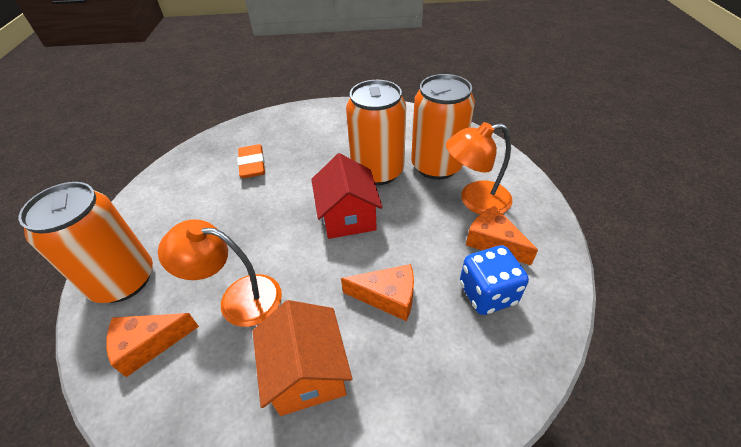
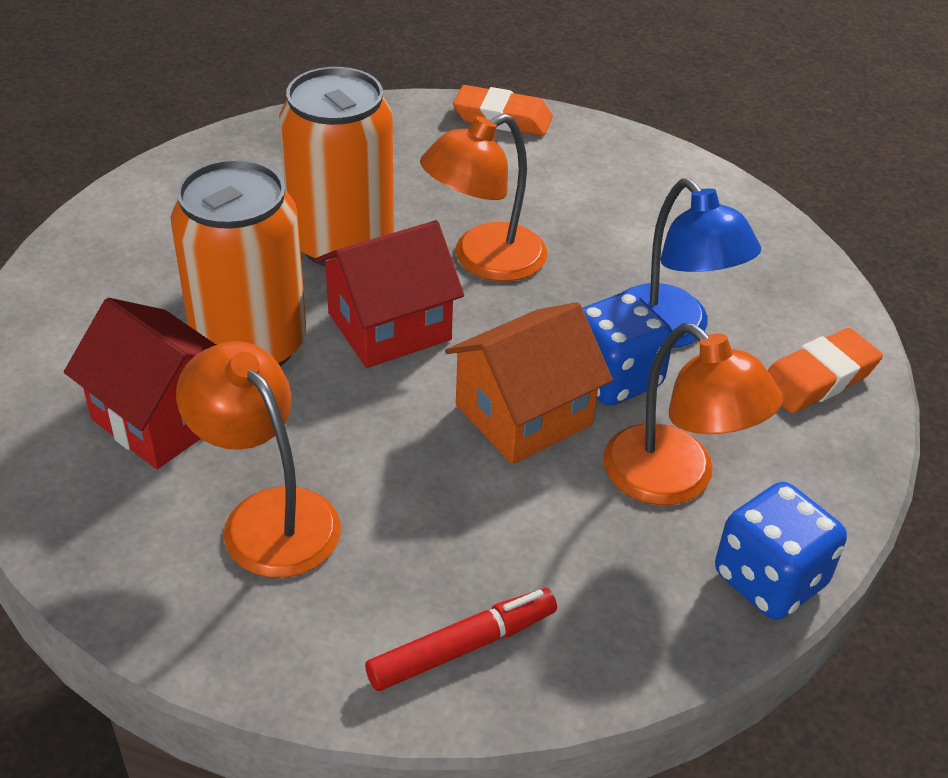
blue dice: 1 -> 2
blue lamp: 0 -> 1
orange can: 3 -> 2
orange cheese: 3 -> 0
orange eraser: 1 -> 2
orange lamp: 2 -> 3
red house: 1 -> 2
red marker: 0 -> 1

